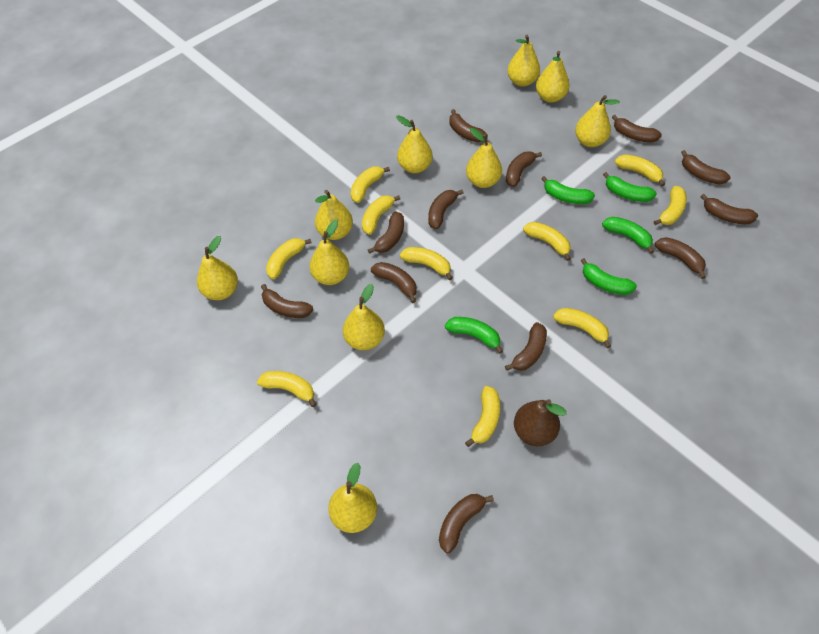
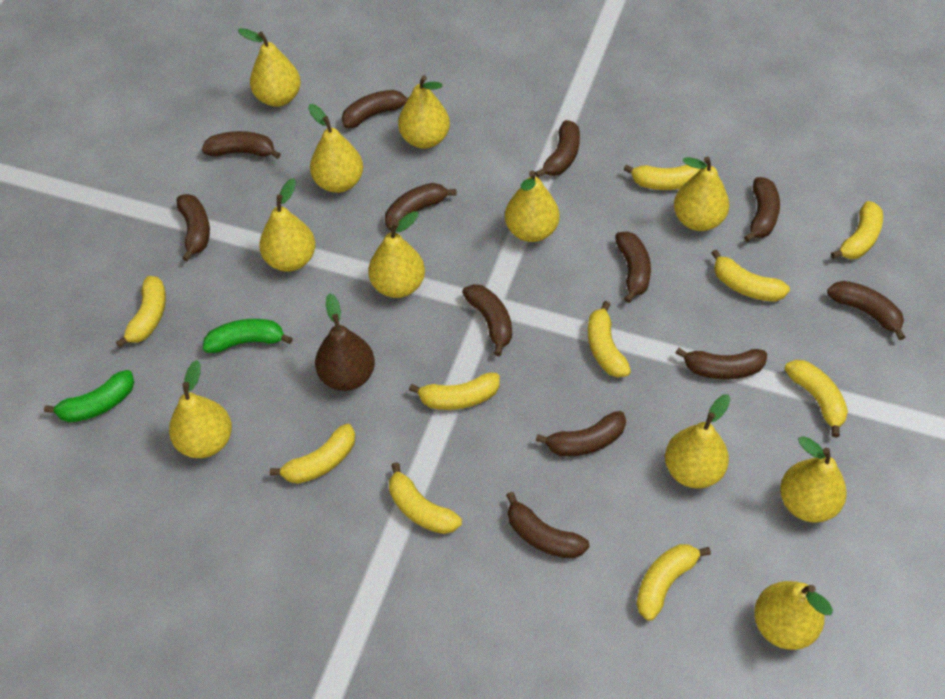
green banana: 5 -> 2
yellow pear: 10 -> 11

